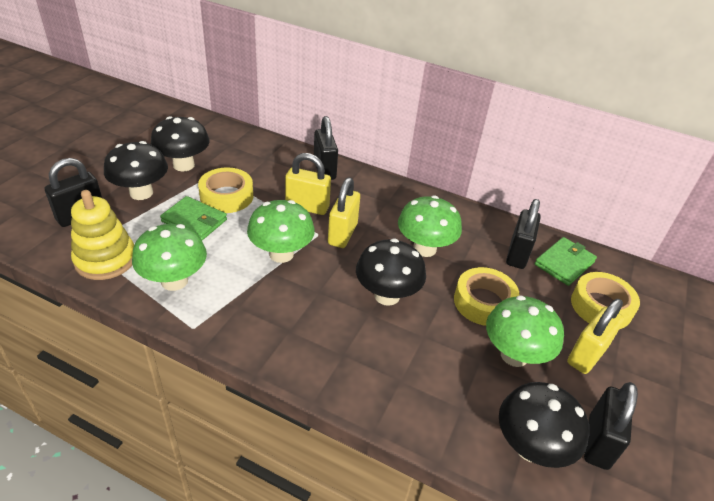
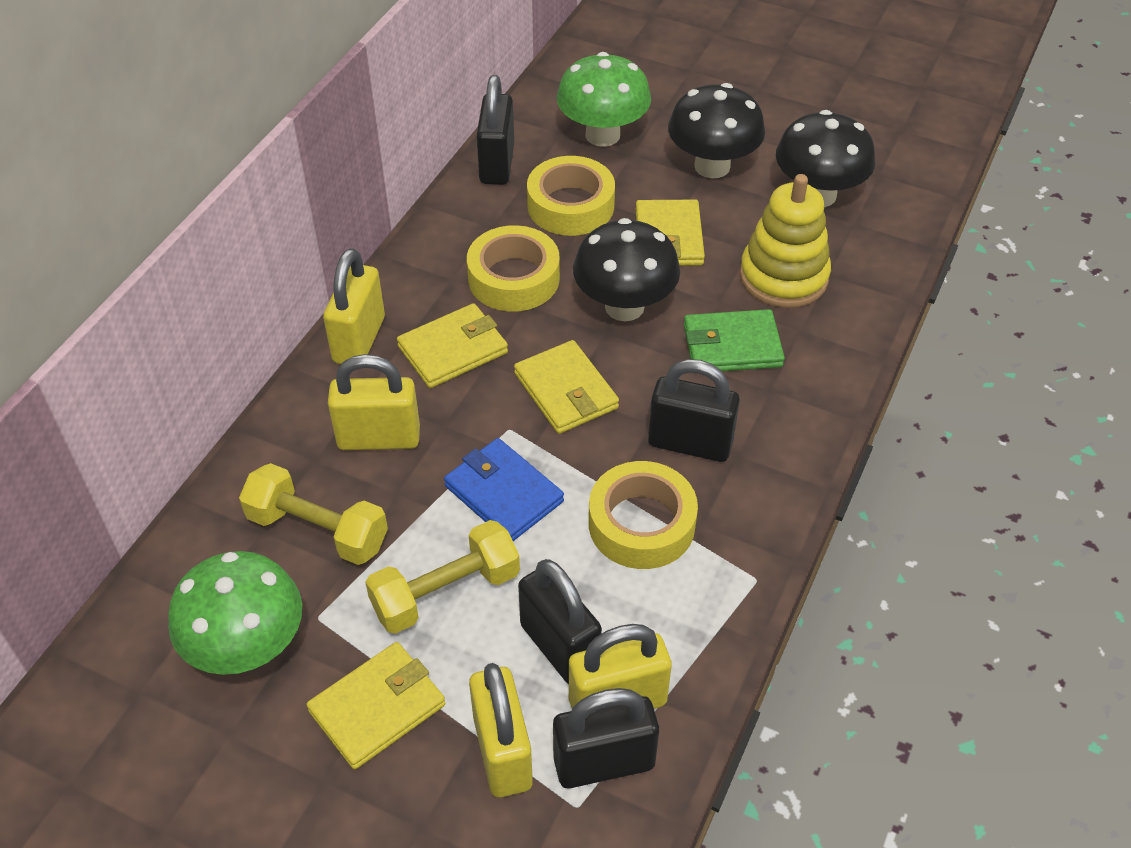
black mushroom: 4 -> 3
blue wallet: 0 -> 1
green mushroom: 4 -> 2
green wallet: 2 -> 1
yellow dumbbell: 0 -> 2
yellow padlock: 3 -> 4
yellow wallet: 0 -> 4

